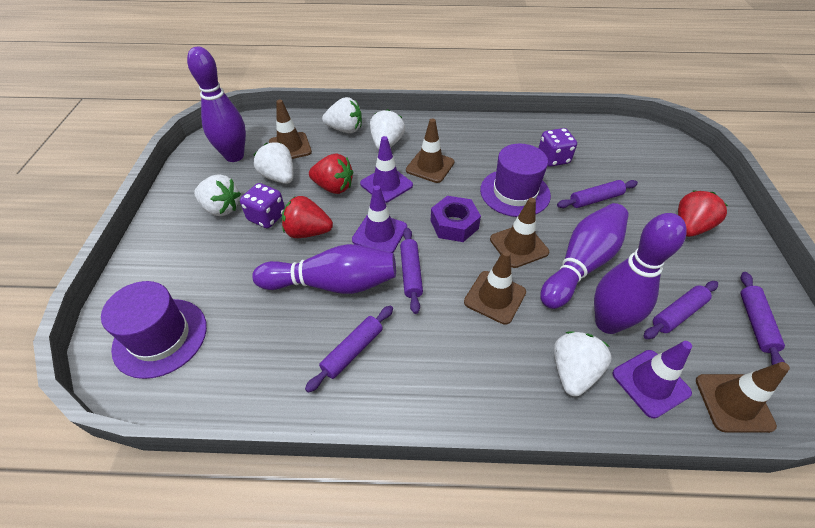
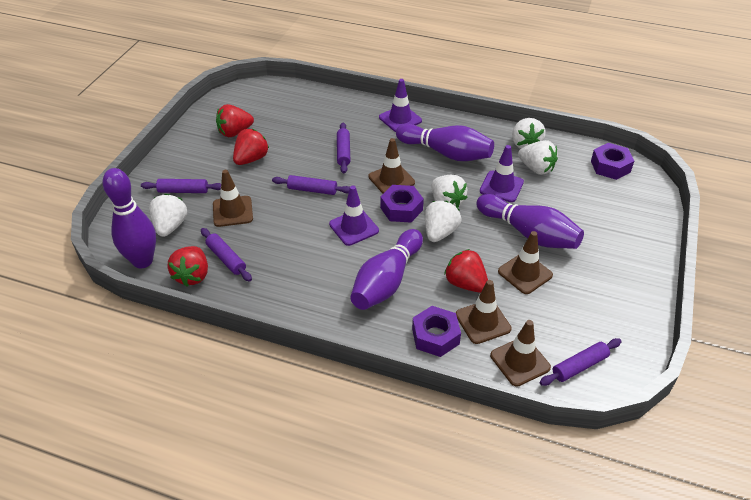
purple dice: 2 -> 0
purple hat: 2 -> 0
purple nut: 1 -> 3
red strawberry: 3 -> 4

